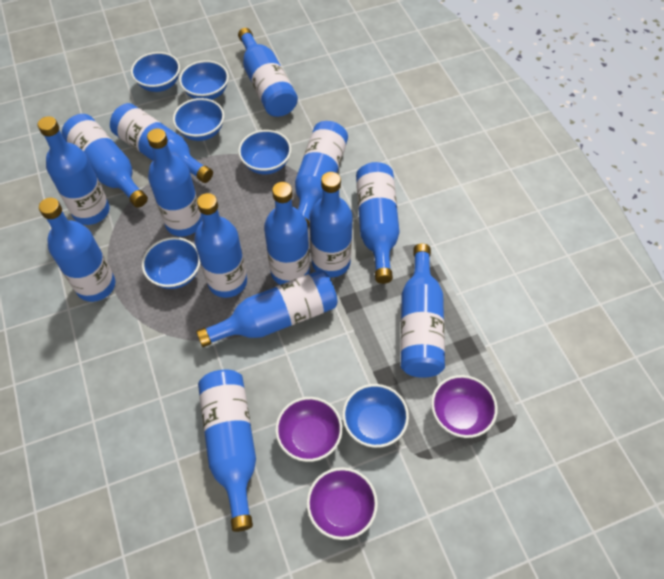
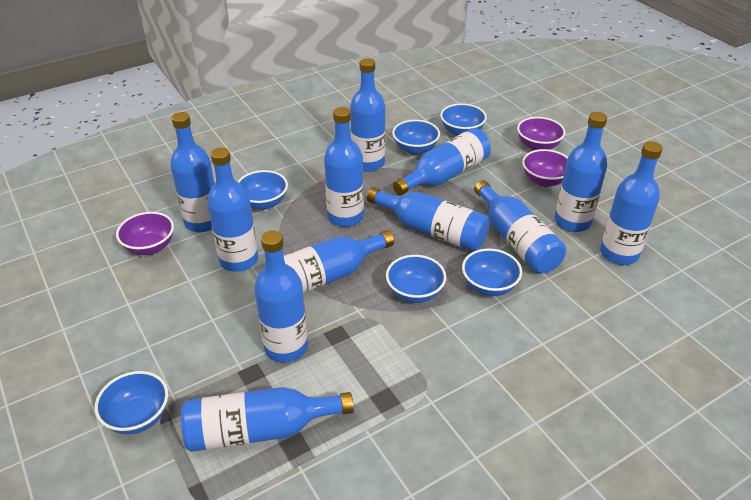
blue bottle: 14 -> 12

